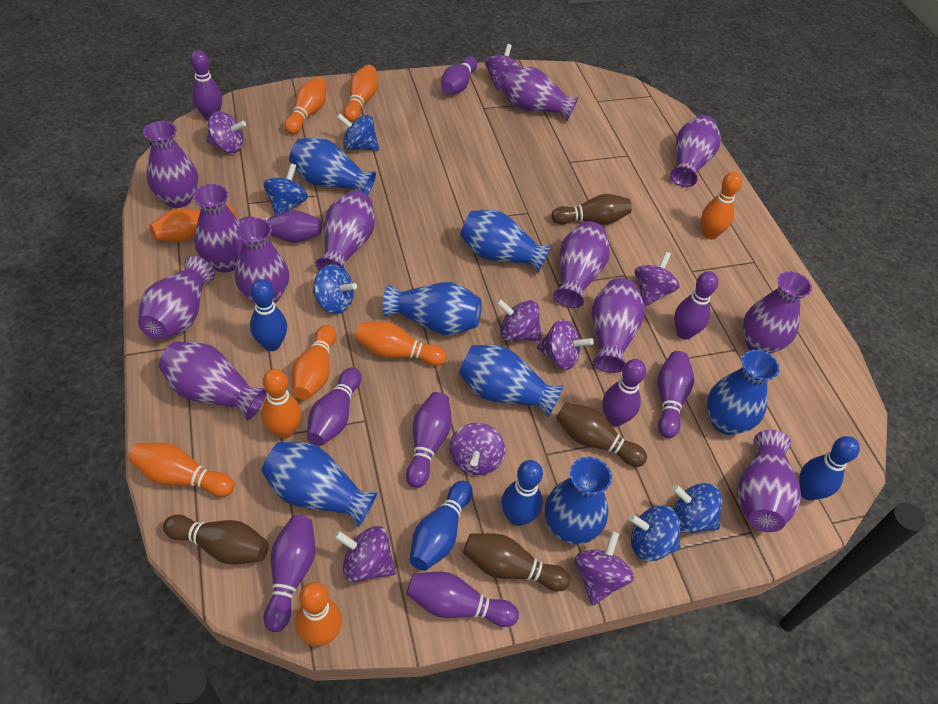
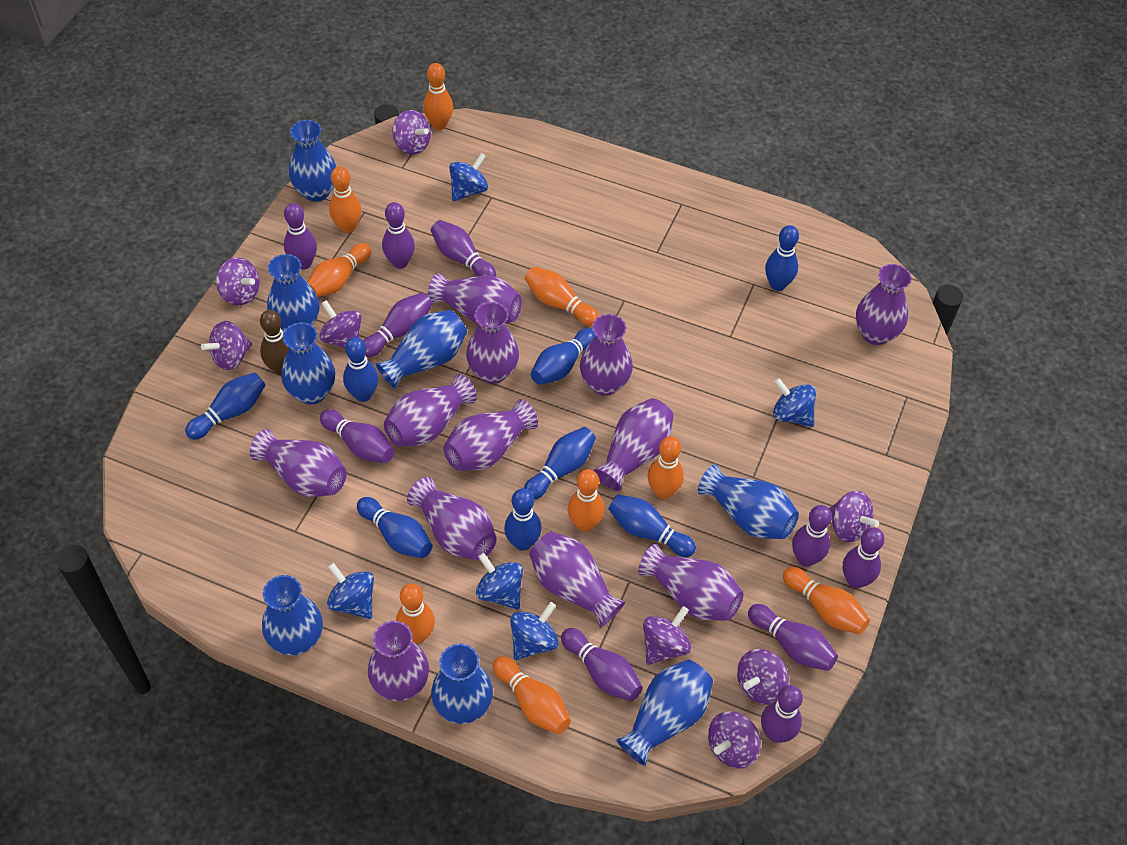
blue bowling pin: 4 -> 8
blue vase: 7 -> 8
brown bowling pin: 4 -> 1

